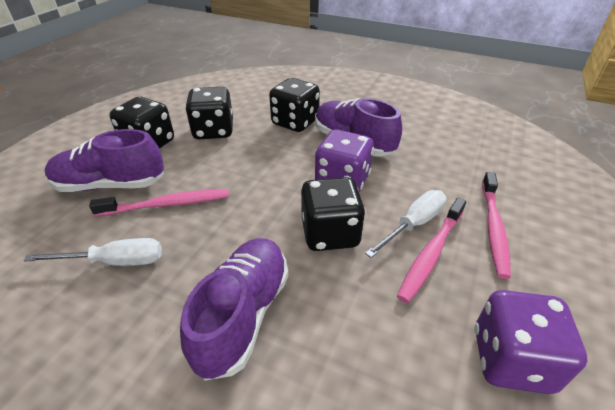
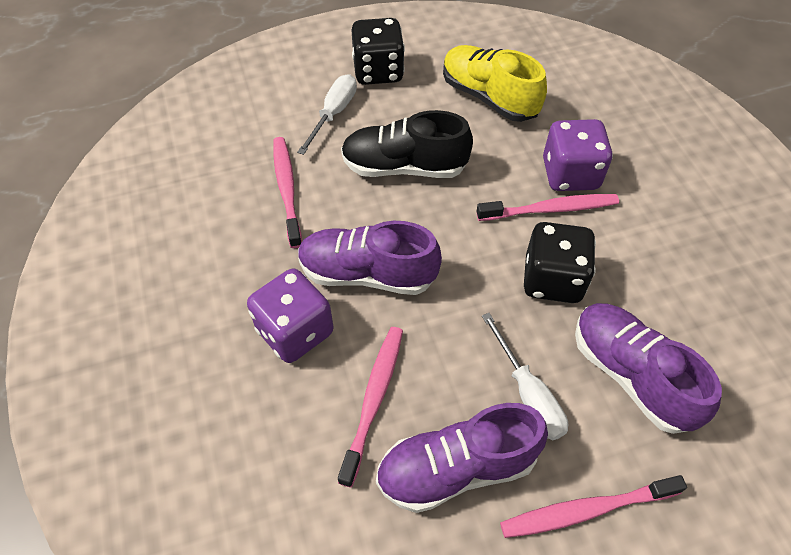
black dice: 4 -> 2
black shoe: 0 -> 1
pink toothbrush: 3 -> 4
yellow shoe: 0 -> 1

